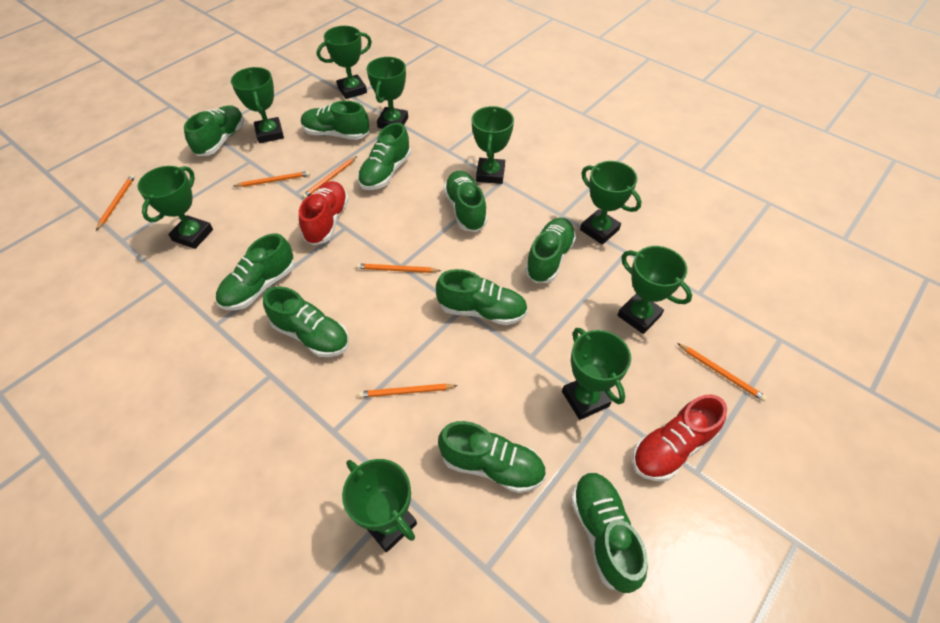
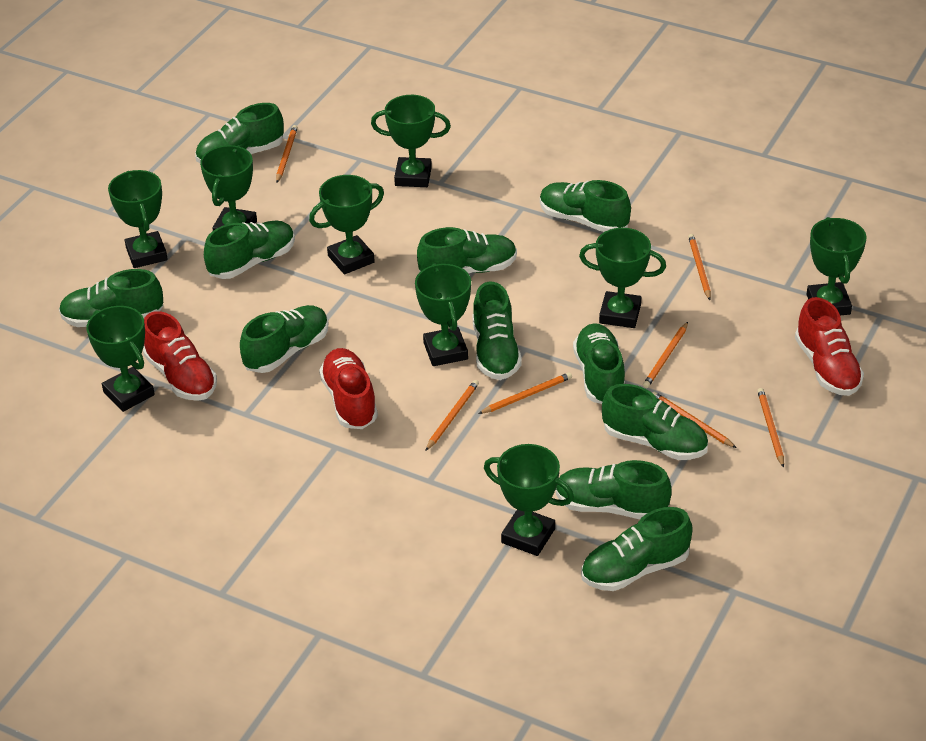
green shoe: 10 -> 11
orange pencil: 6 -> 7
red shoe: 2 -> 3

